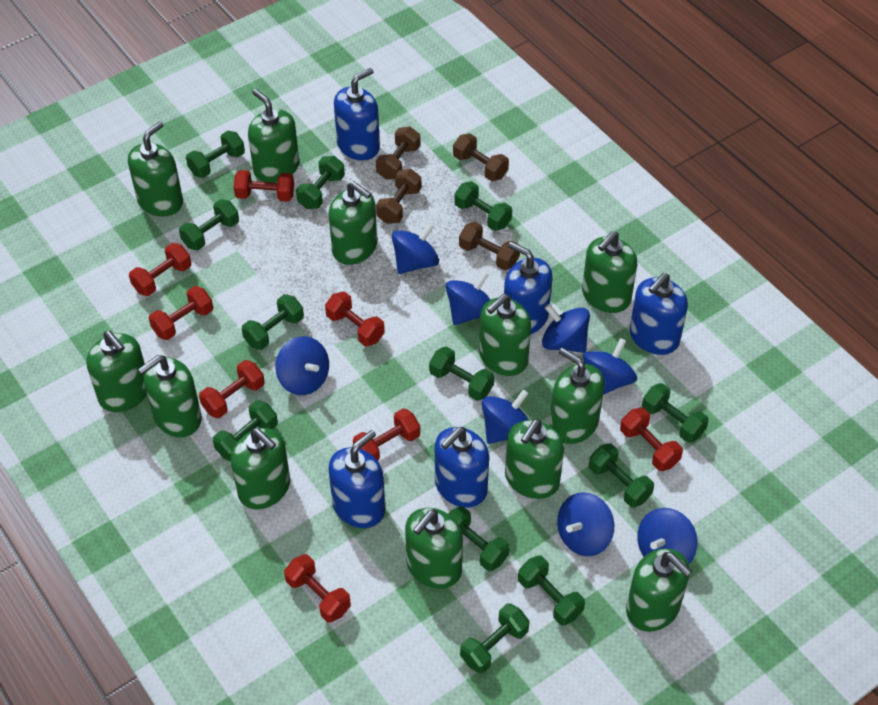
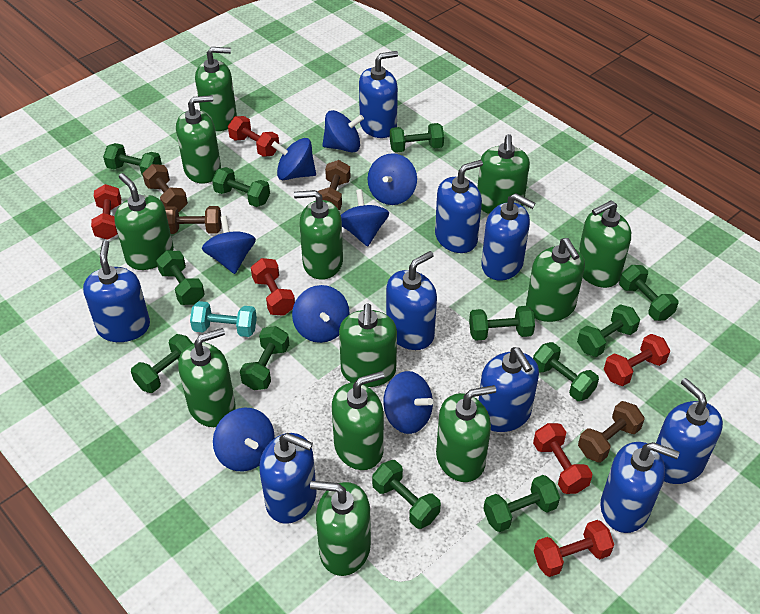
blue soap dispenser: 5 -> 9
red dumbbell: 8 -> 6
turquoise dumbbell: 0 -> 1

